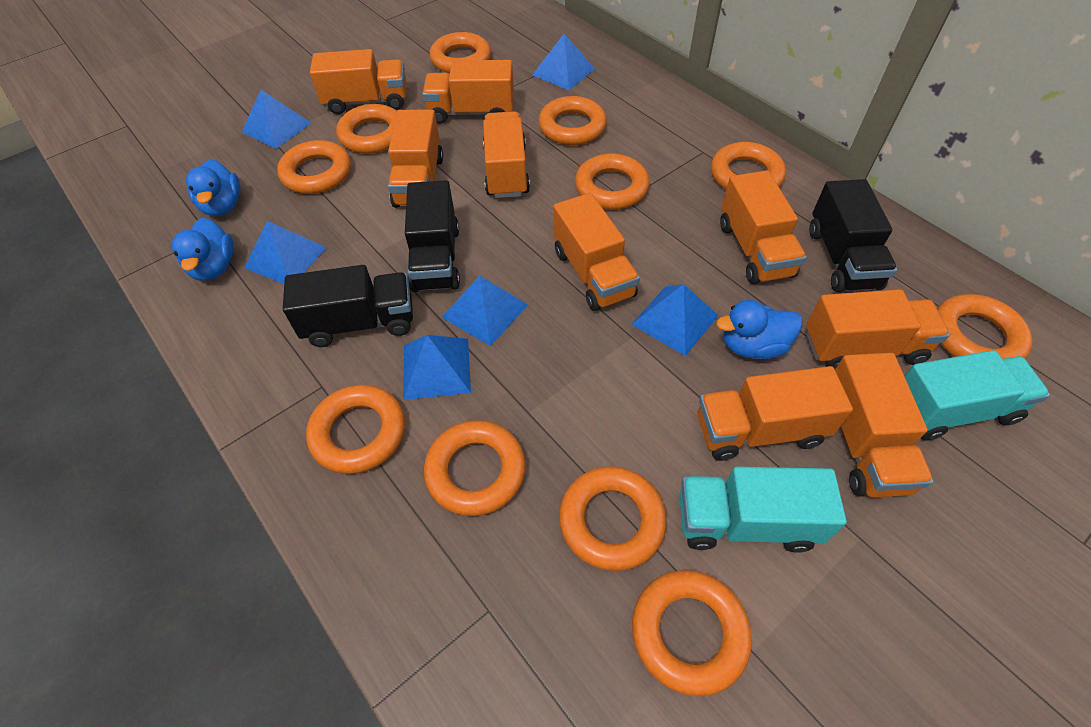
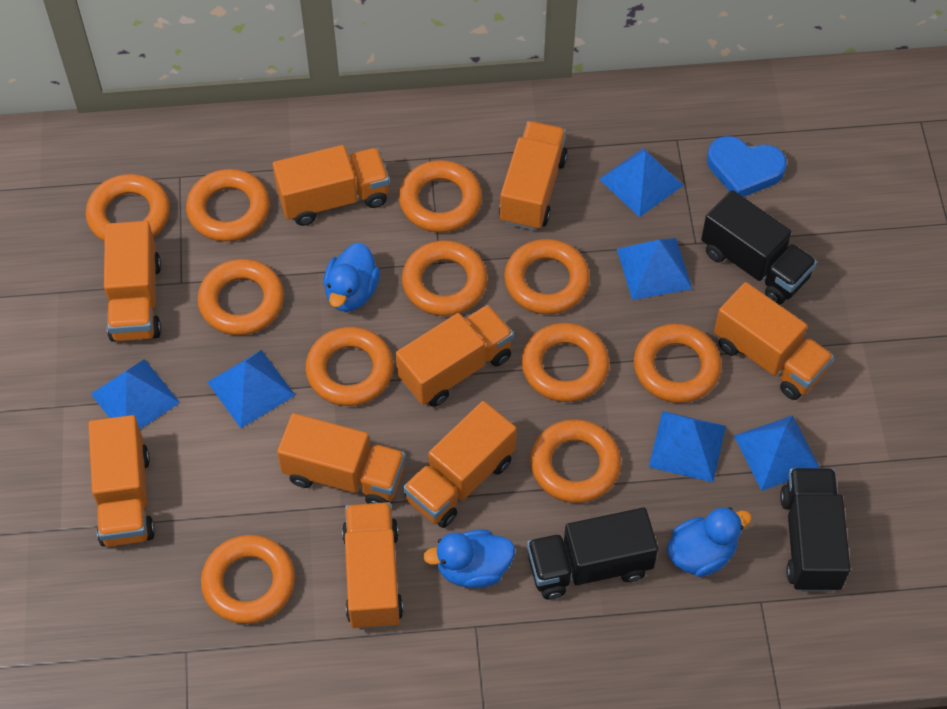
blue heart: 0 -> 1
turquoise truck: 2 -> 0

